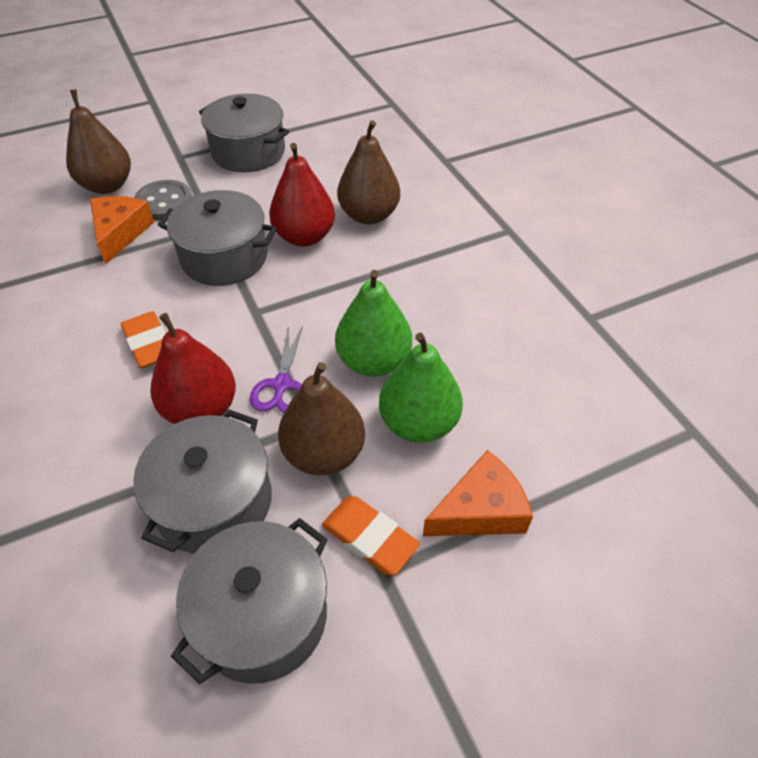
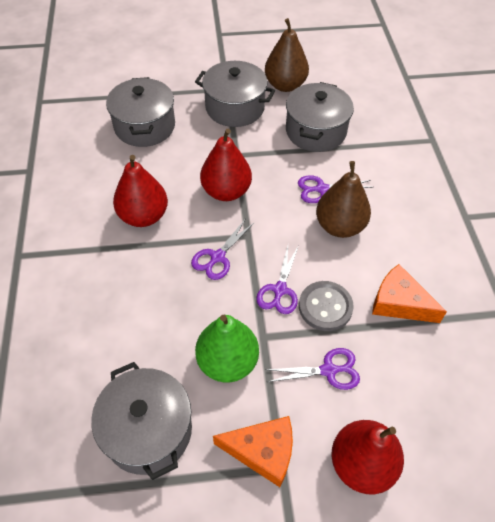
brown pear: 3 -> 2
green pear: 2 -> 1
orange eraser: 2 -> 0
purple scissors: 1 -> 4
red pear: 2 -> 3

